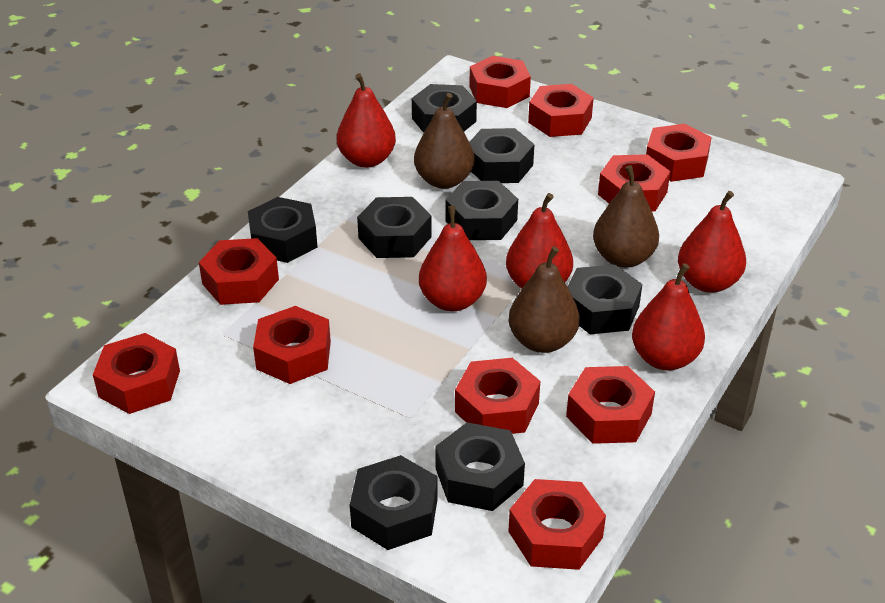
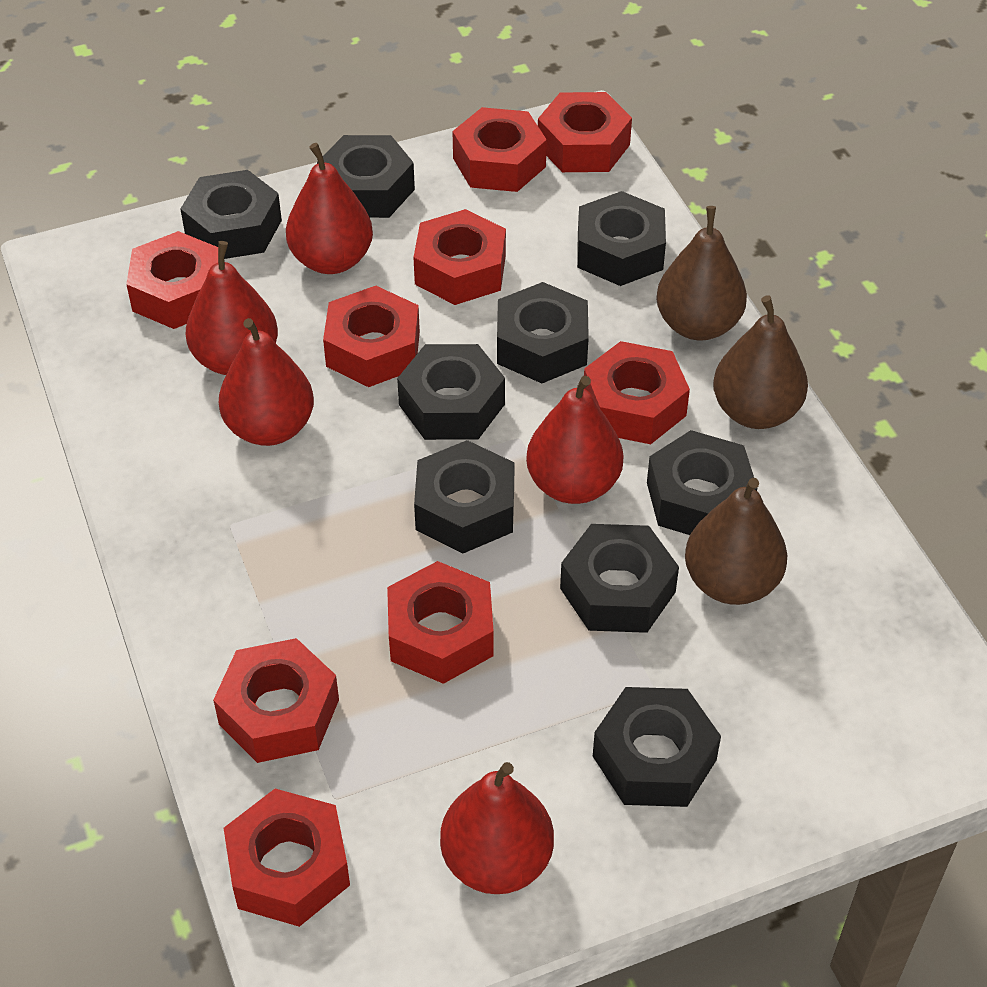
black nut: 8 -> 9
red nut: 10 -> 9

